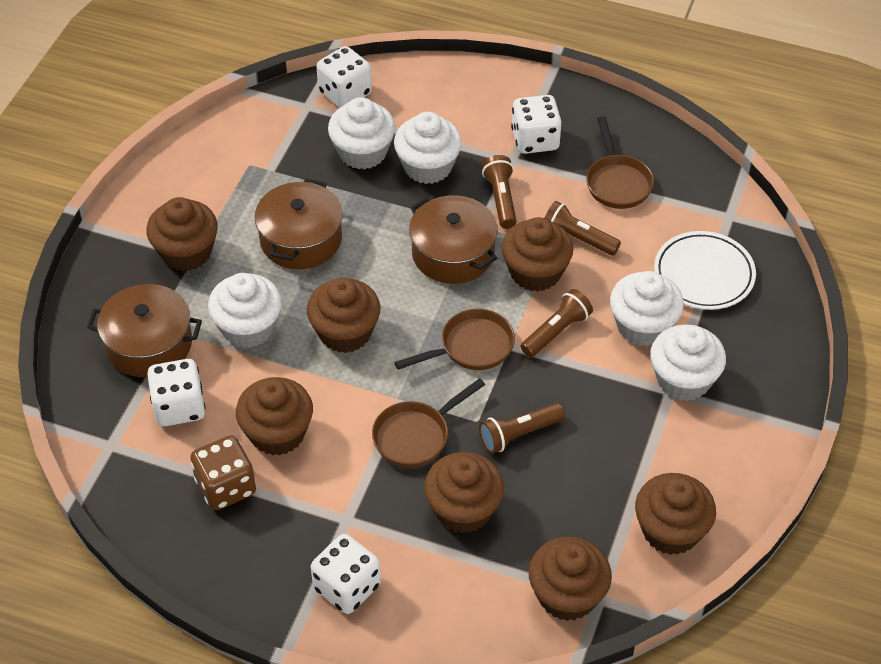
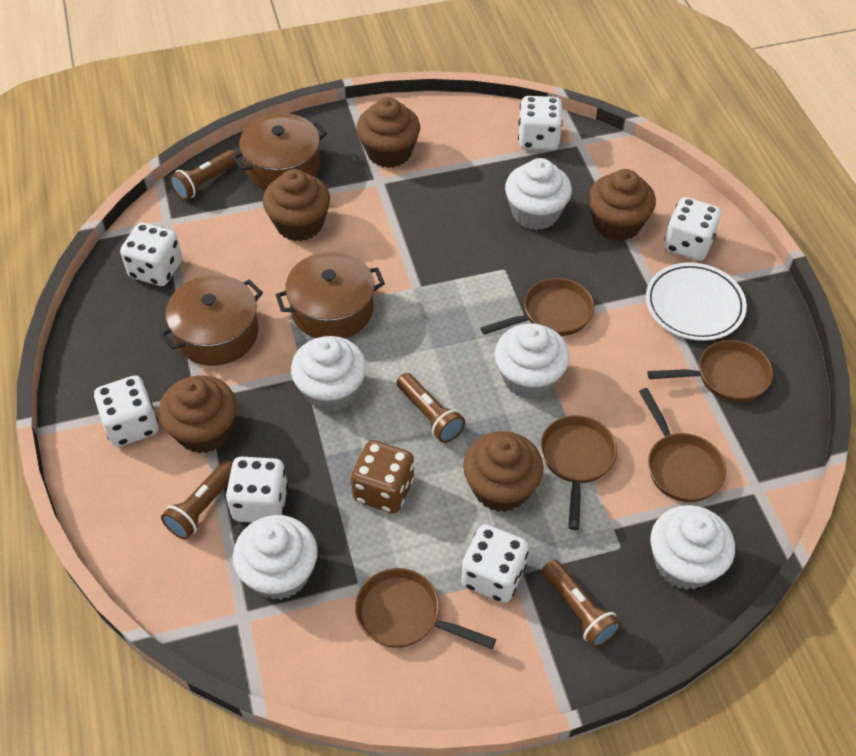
brown cupcake: 7 -> 5
brown pan: 3 -> 5
white dice: 4 -> 6

